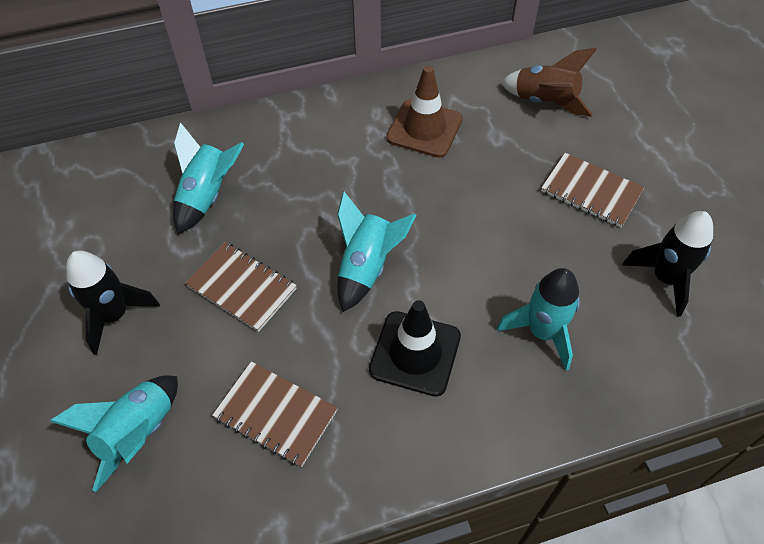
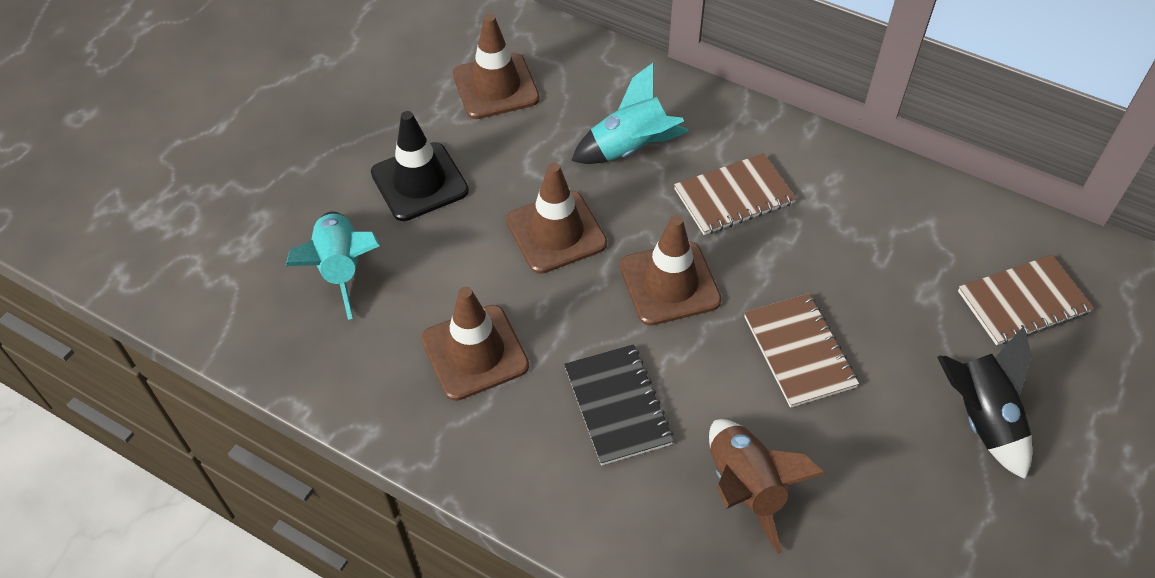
black notebook: 0 -> 1
black rocket: 2 -> 1
brown traffic cone: 1 -> 4
turquoise rocket: 4 -> 2

